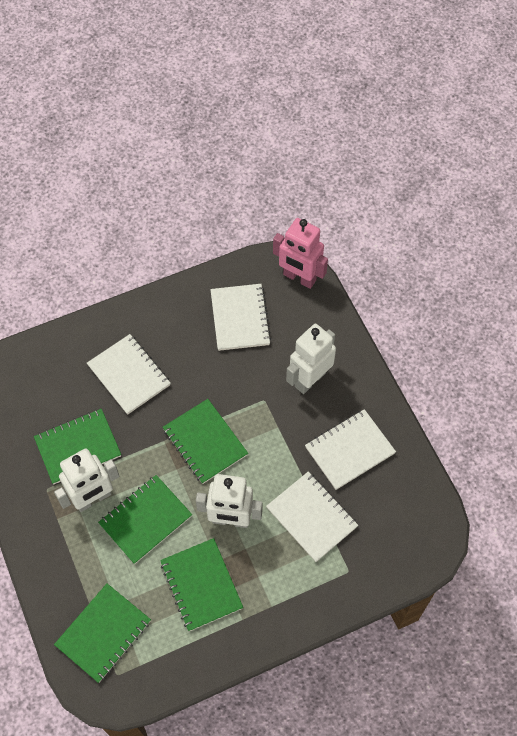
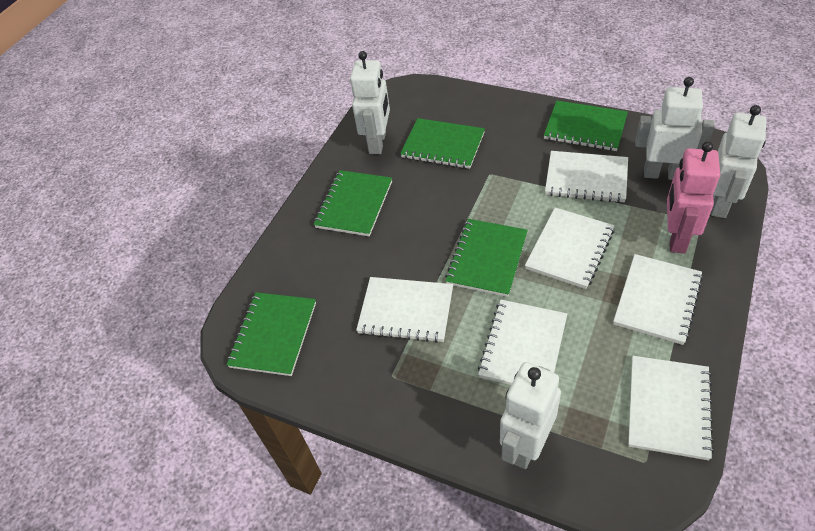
white notebook: 4 -> 6
white robot: 3 -> 4

